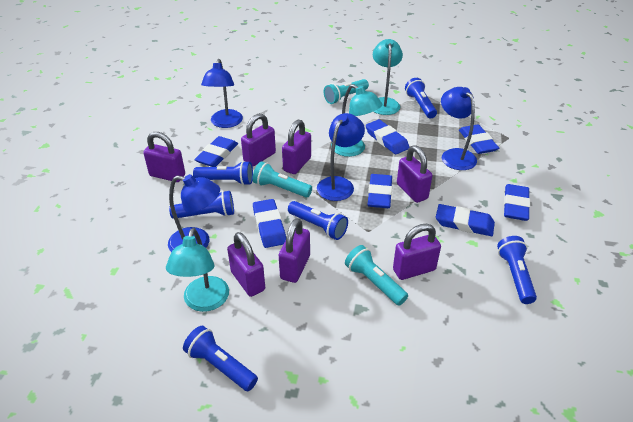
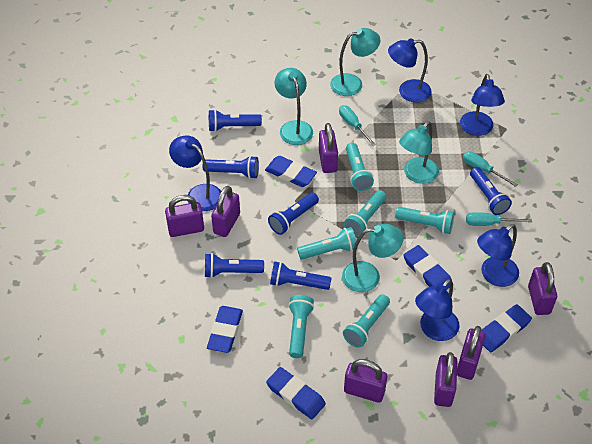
blue eraser: 7 -> 5
blue lamp: 4 -> 5
turquoise flashlight: 3 -> 6
turquoise lamp: 3 -> 4
turquoise screwdriver: 0 -> 3

